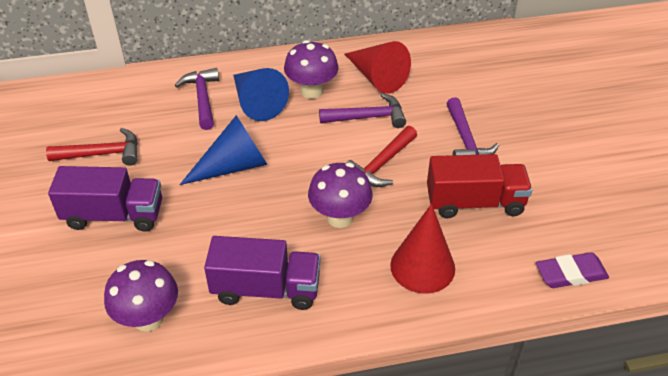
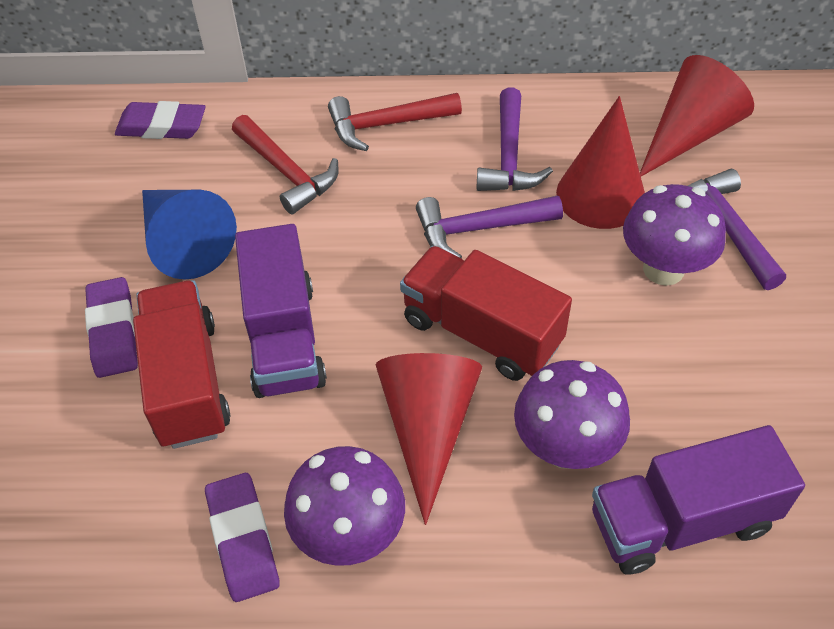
blue cone: 2 -> 1
purple eraser: 1 -> 3
red cone: 2 -> 3
red truck: 1 -> 2

